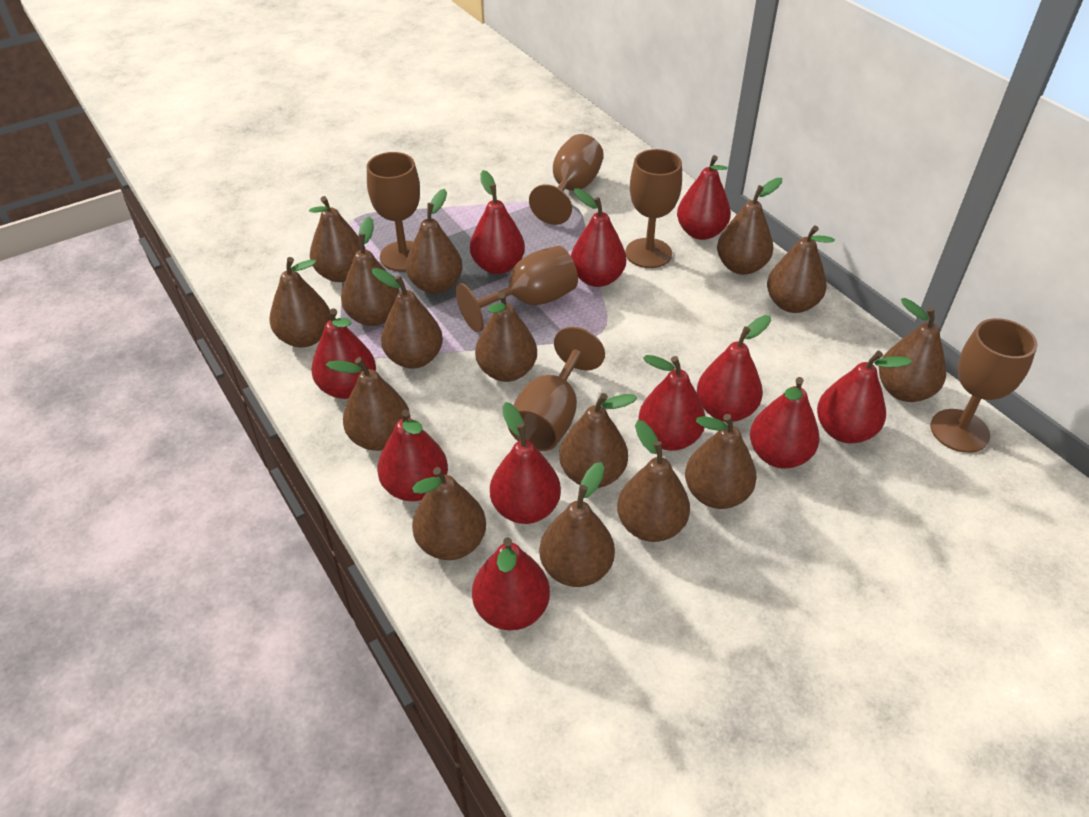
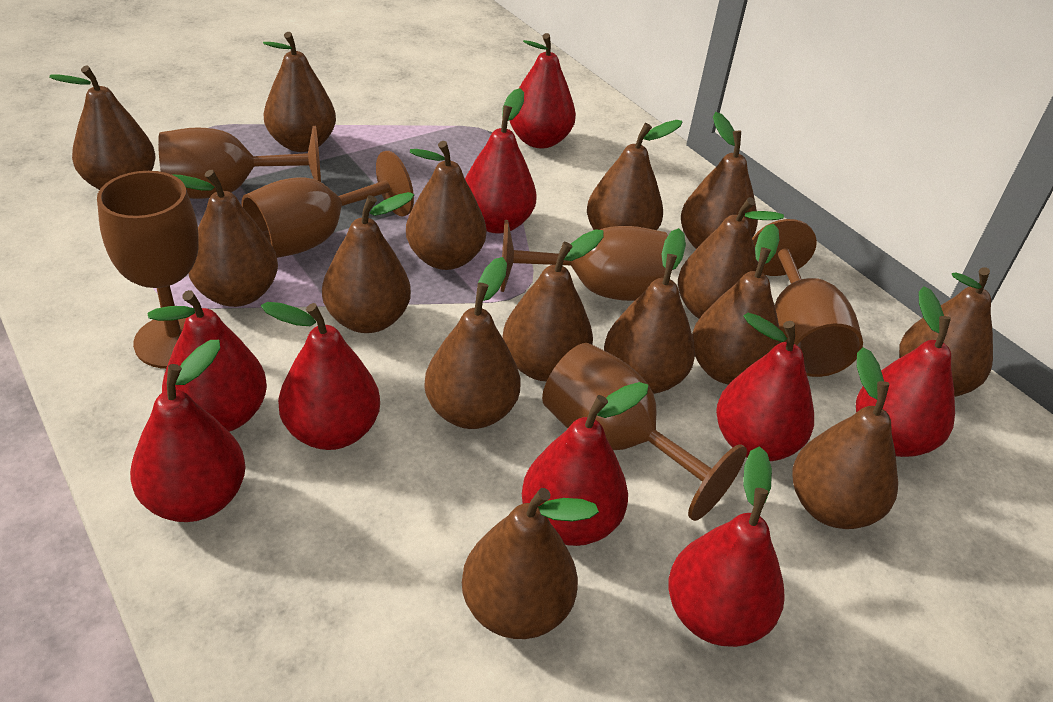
red pear: 11 -> 9

